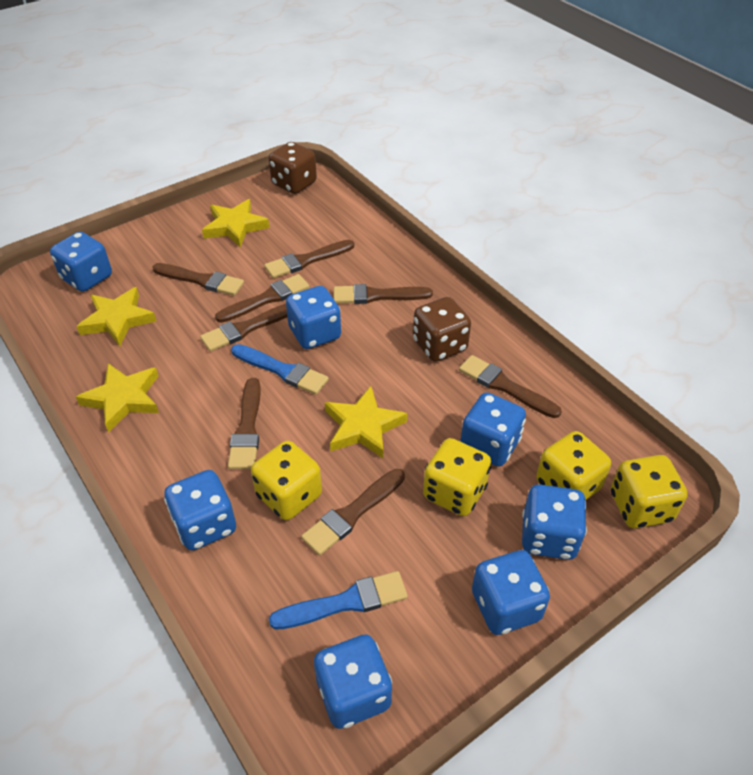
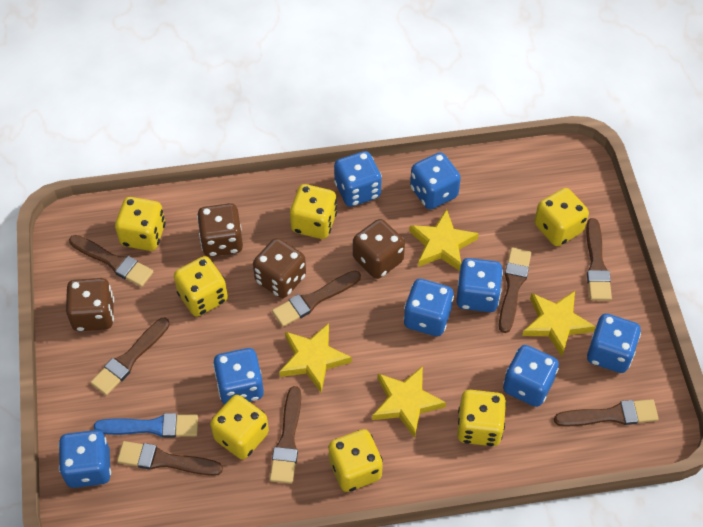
blue brush: 2 -> 1
blue dice: 7 -> 8
brown dice: 2 -> 4
yellow dice: 4 -> 7

